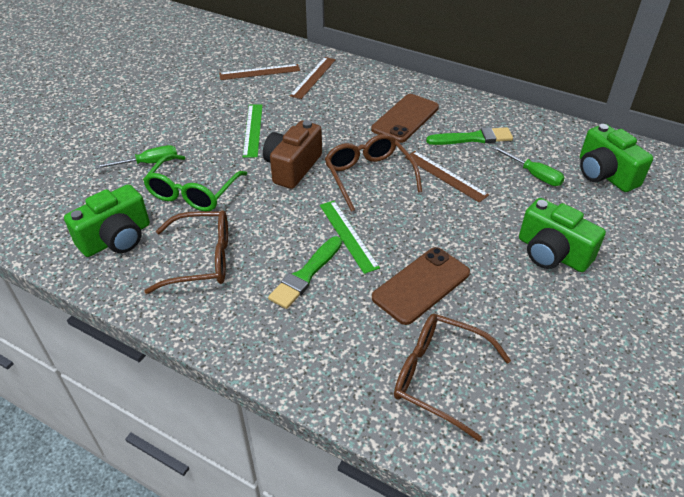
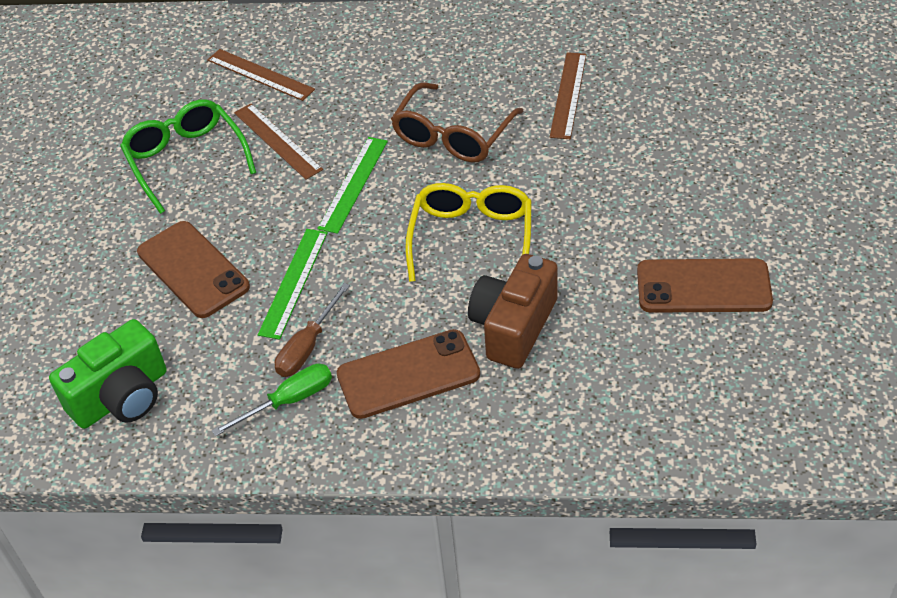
brown glasses: 3 -> 1
brown phone: 2 -> 3
brown screwdriver: 0 -> 1
green brush: 2 -> 0
green camera: 3 -> 1
green screwdriver: 2 -> 1
yellow glasses: 0 -> 1

